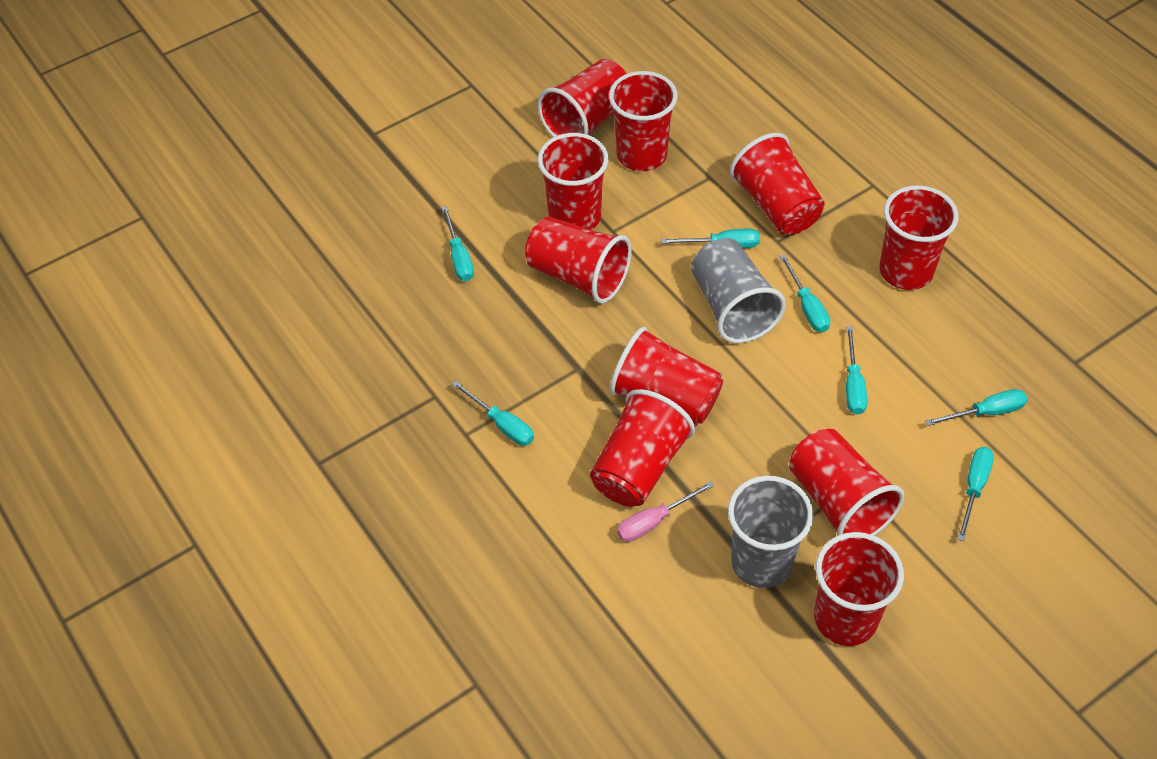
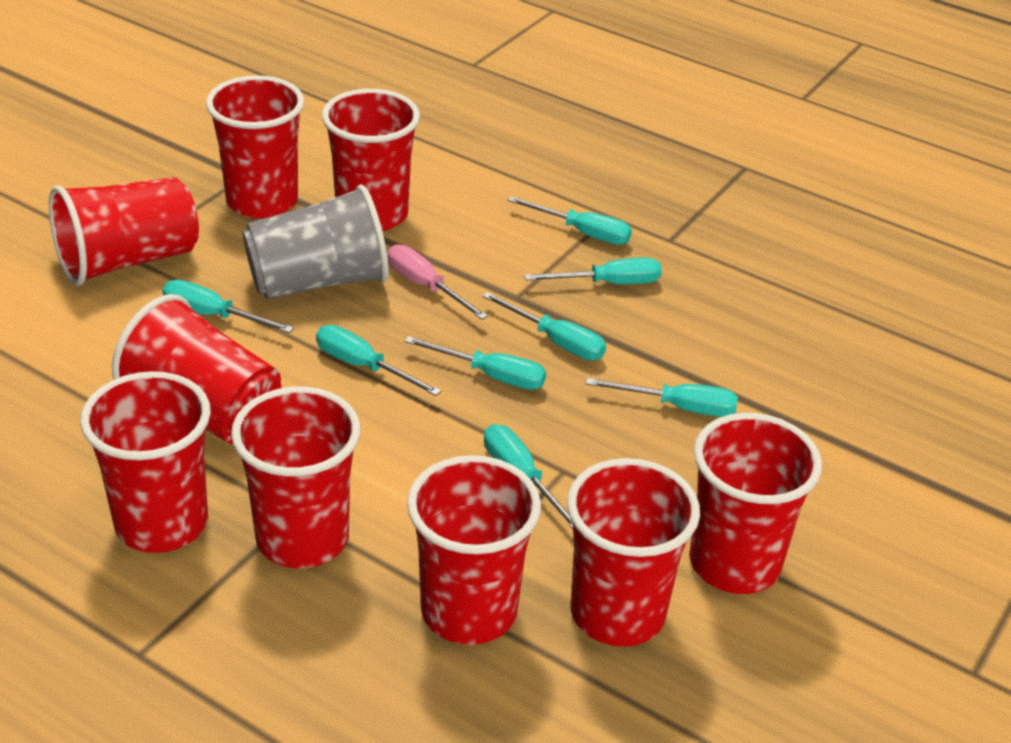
grey cup: 2 -> 1
red cup: 10 -> 9
turquoise screwdriver: 7 -> 8

